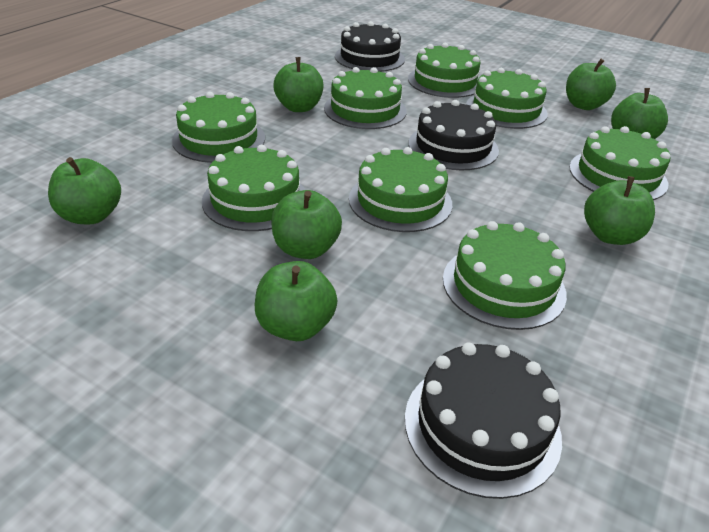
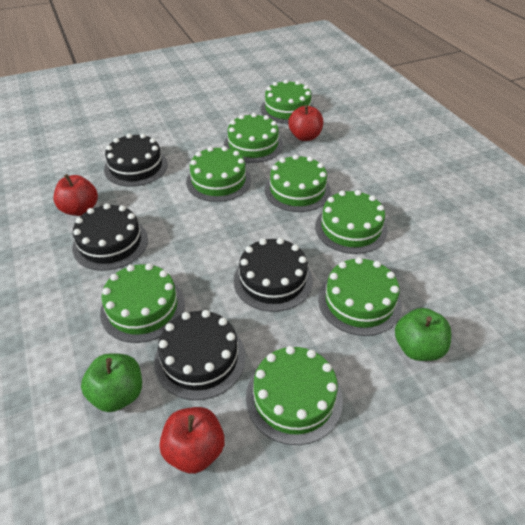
black cake: 3 -> 4
green apple: 7 -> 2
red apple: 0 -> 3

